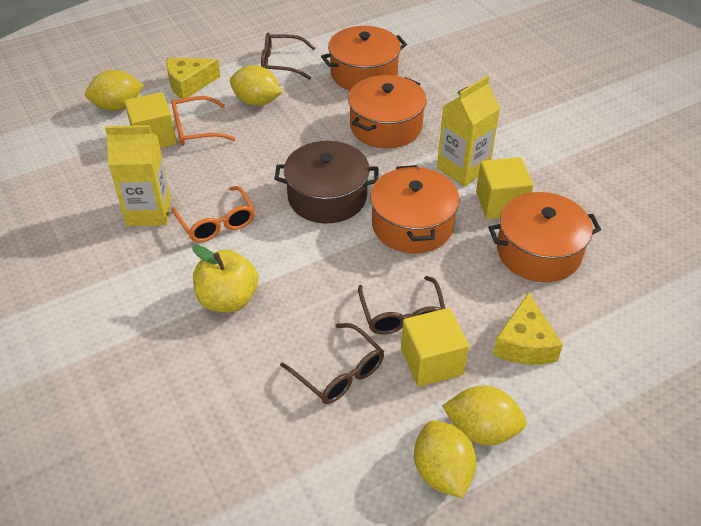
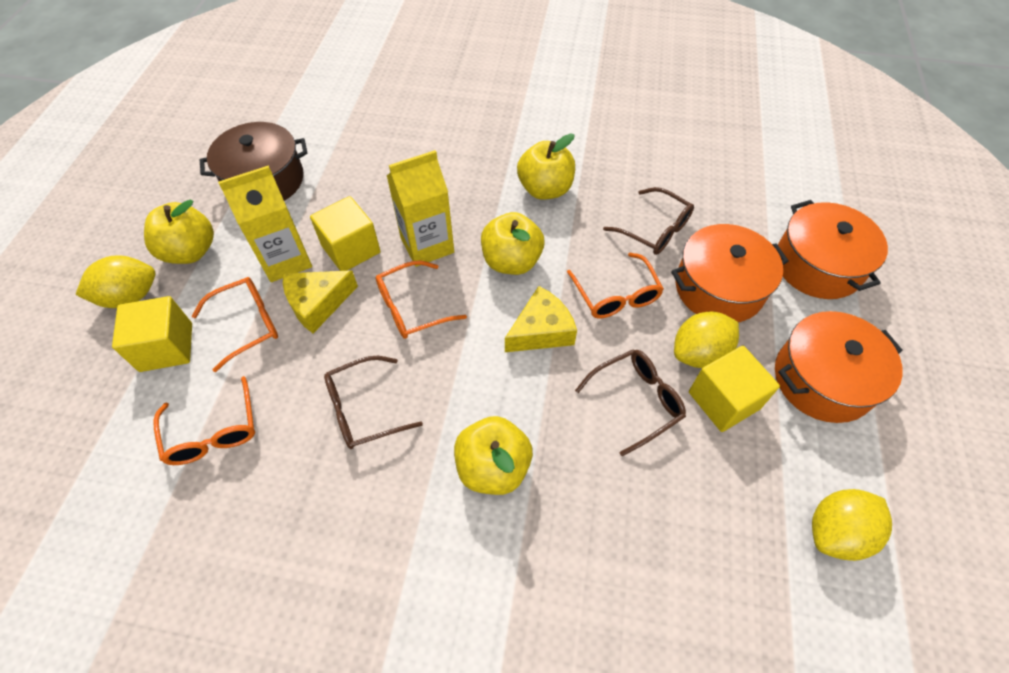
orange glasses: 2 -> 4
orange pot: 4 -> 3
yellow apple: 1 -> 4
yellow lemon: 4 -> 3

